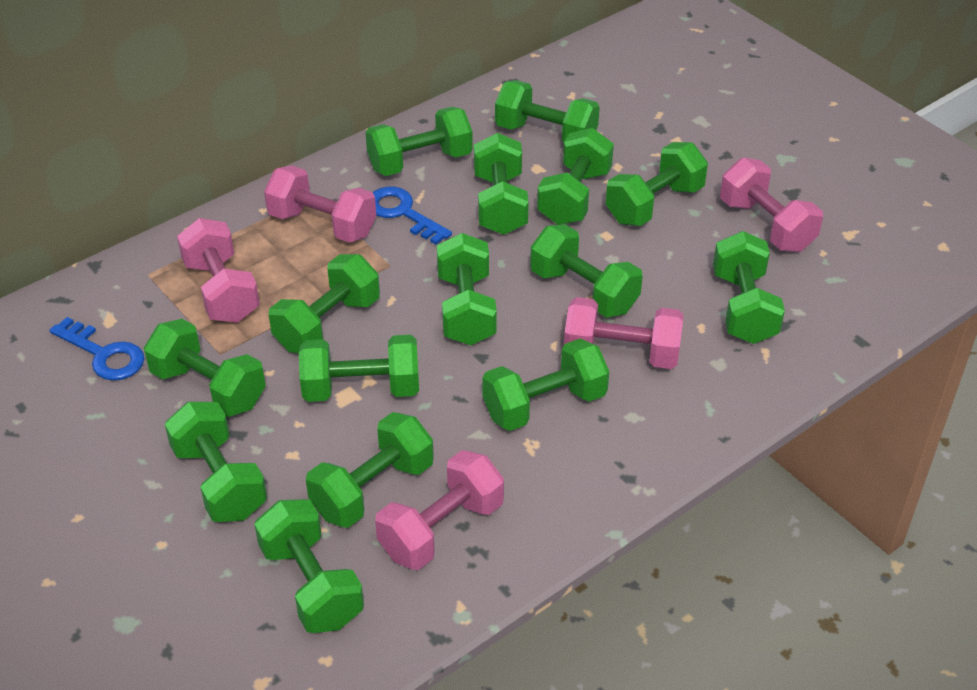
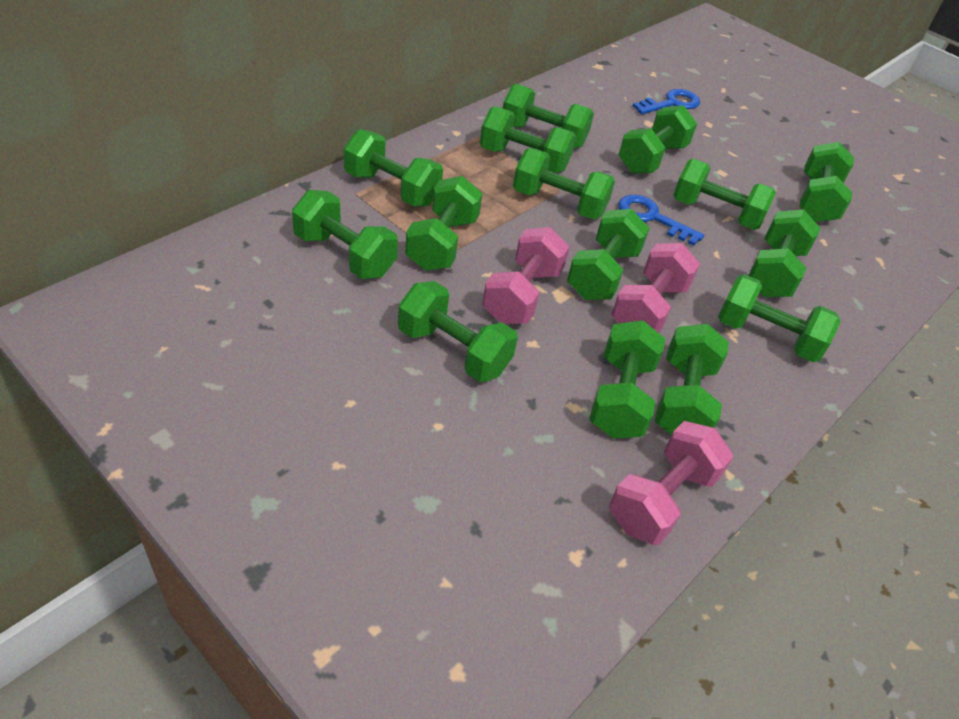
pink dumbbell: 5 -> 3

